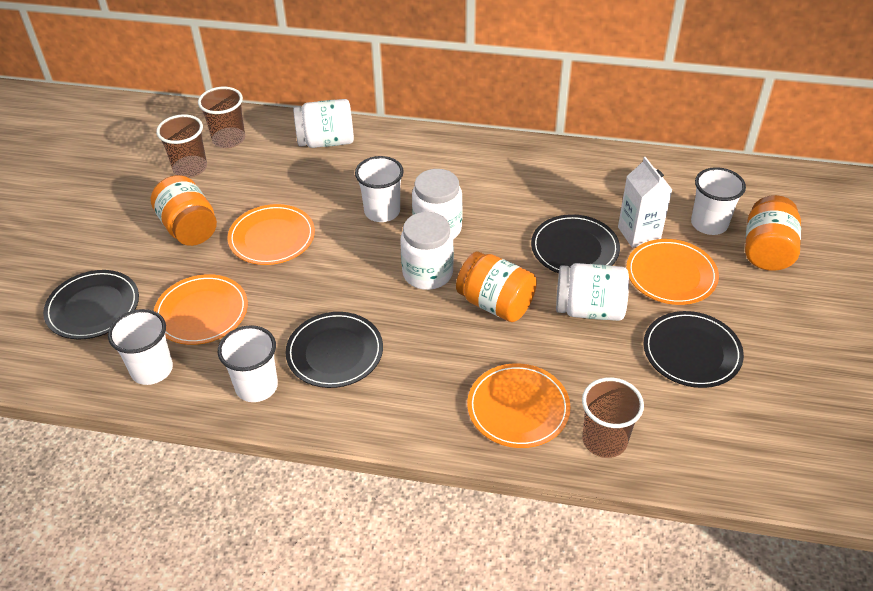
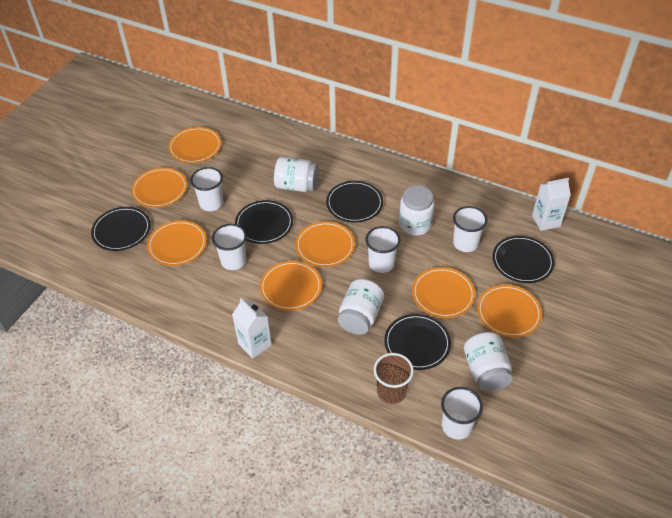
black plate: 4 -> 5
brown cup: 3 -> 1
orange jar: 3 -> 0
orange plate: 4 -> 7
white carton: 1 -> 2
white cup: 4 -> 5

